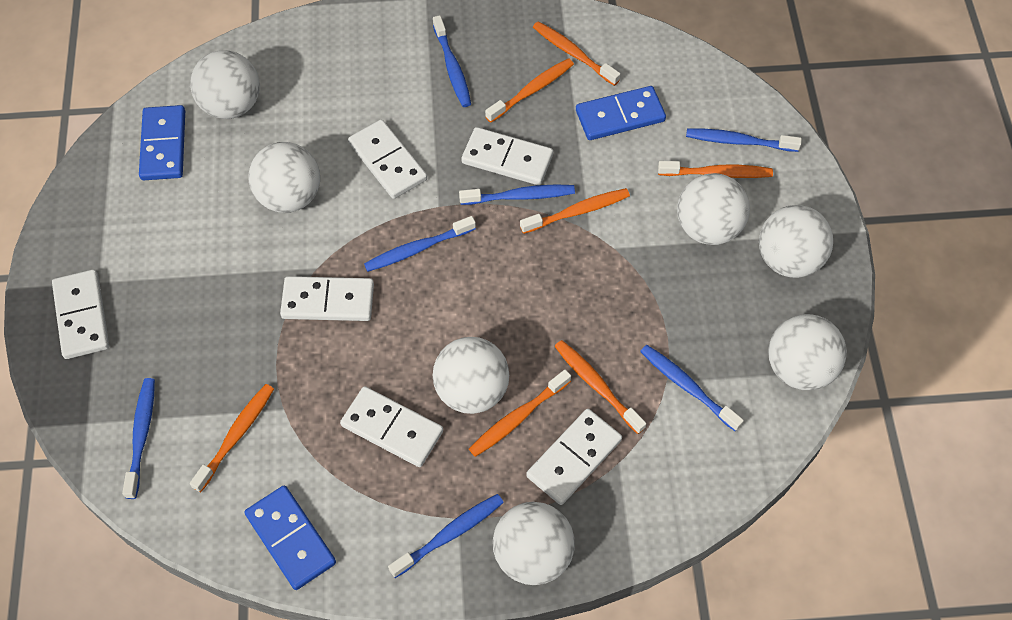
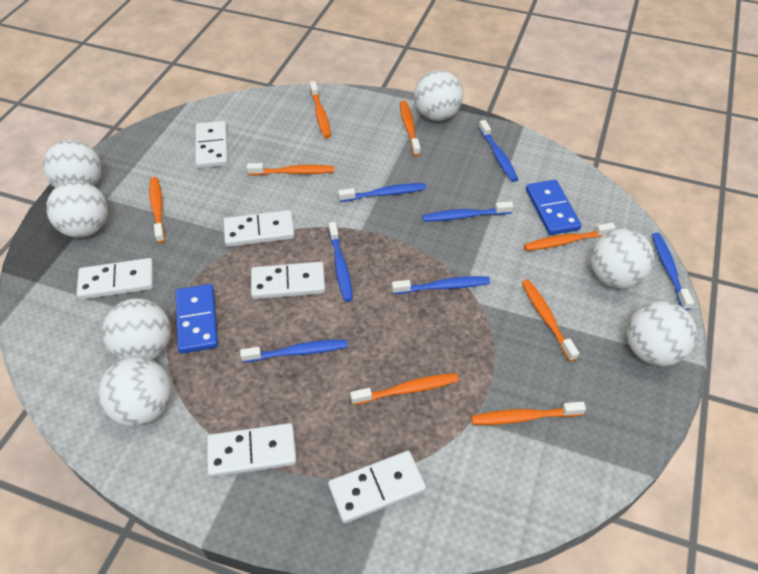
blue domino: 3 -> 2
orange toothbrush: 7 -> 8

